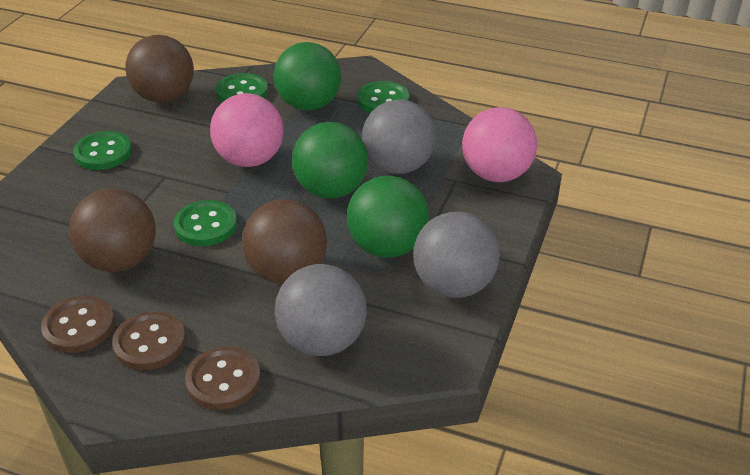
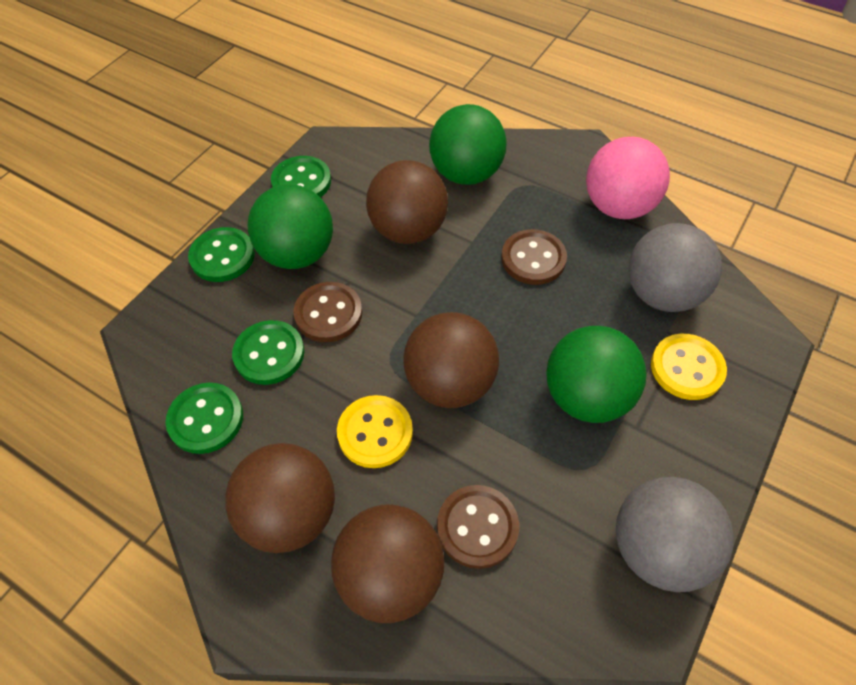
brown ball: 3 -> 4
grey ball: 3 -> 2
pink ball: 2 -> 1
yellow button: 0 -> 2

